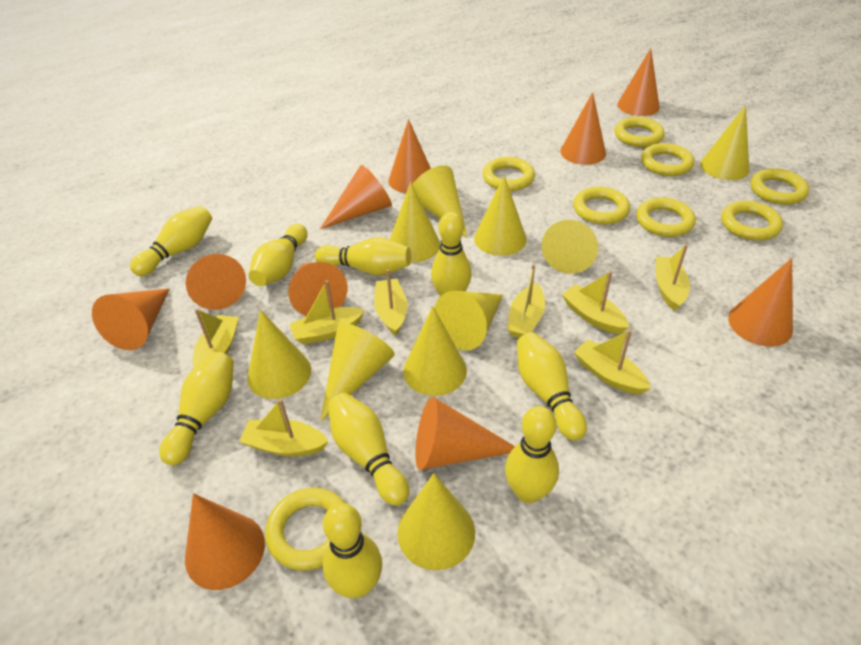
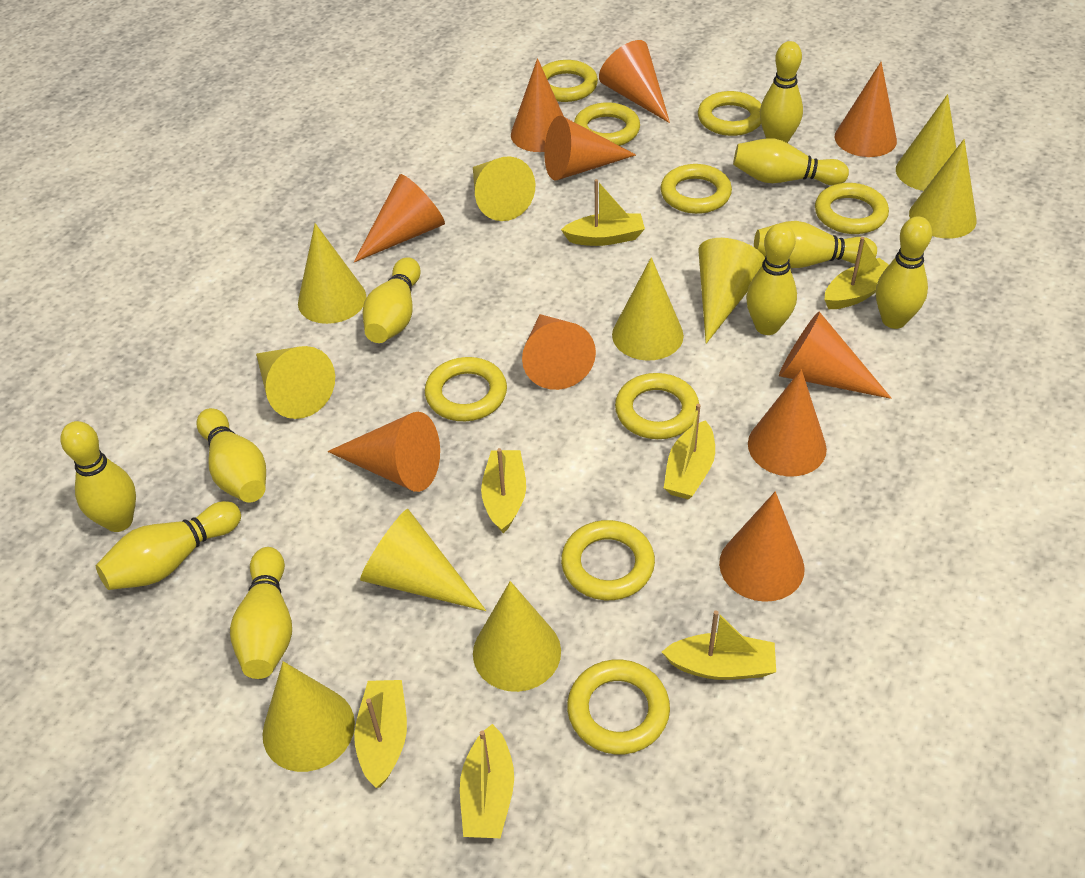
yellow boat: 8 -> 7
yellow bowling pin: 9 -> 10
yellow ring: 8 -> 9

